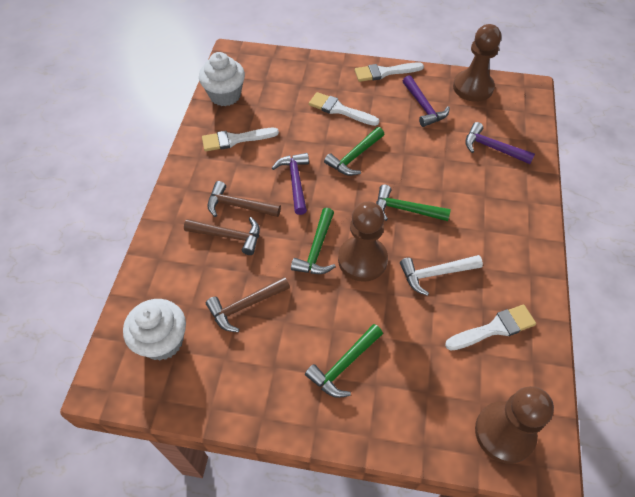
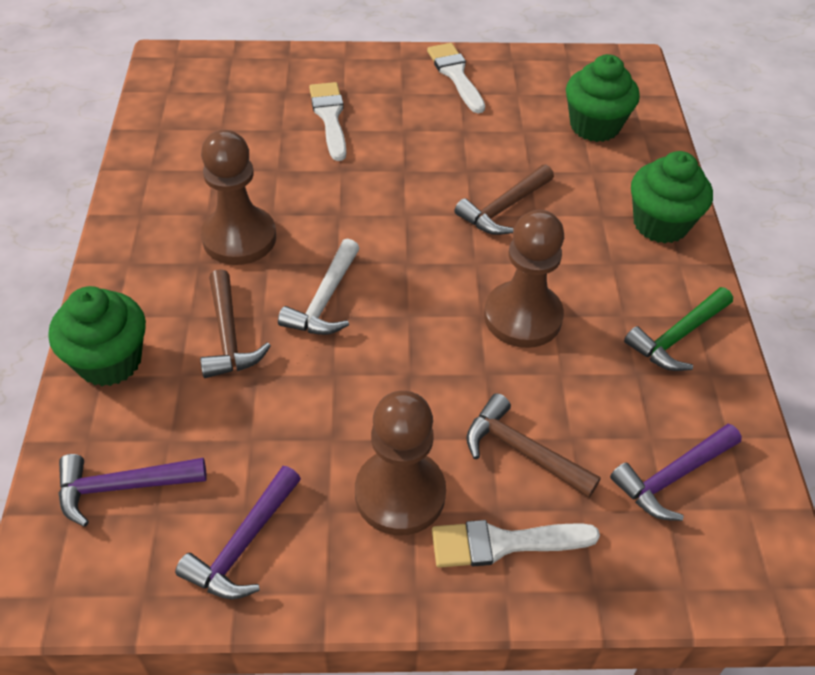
green cupcake: 0 -> 3
green hammer: 4 -> 1
white brush: 4 -> 3
white cupcake: 2 -> 0

